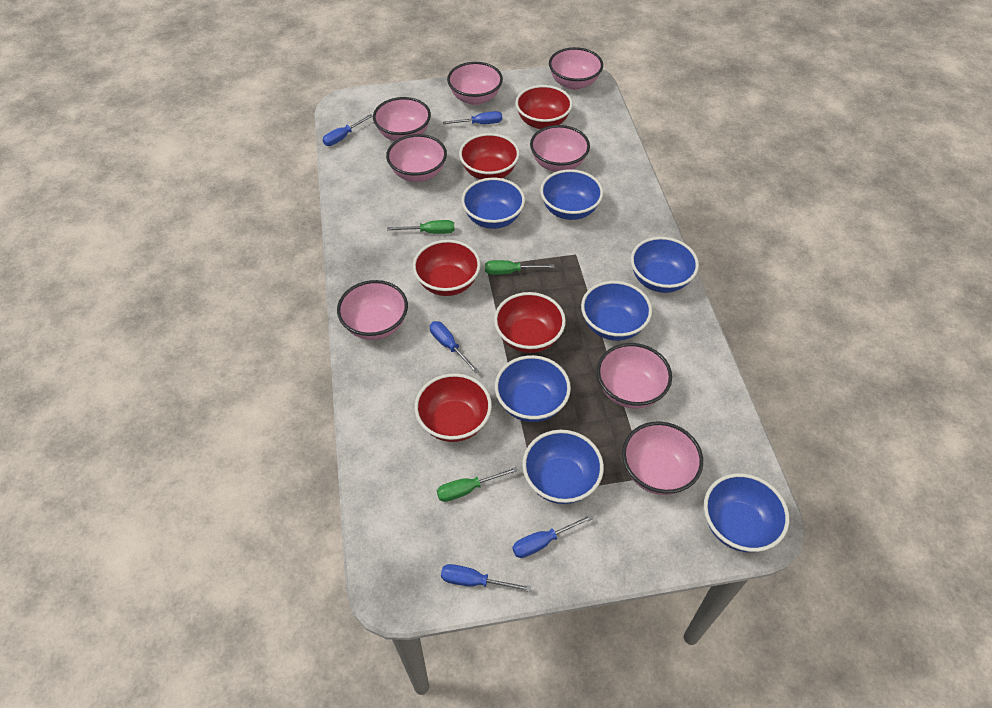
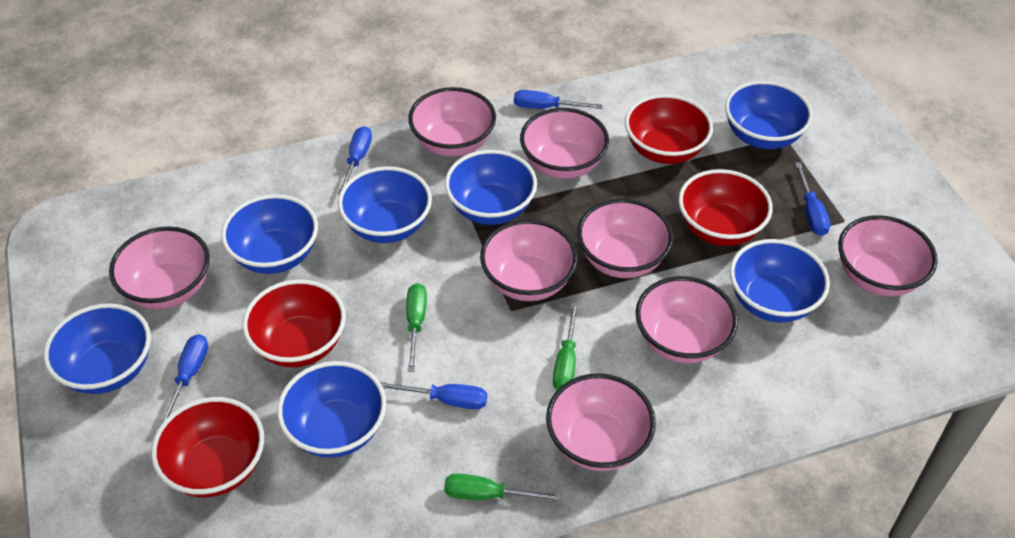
red bowl: 5 -> 4

